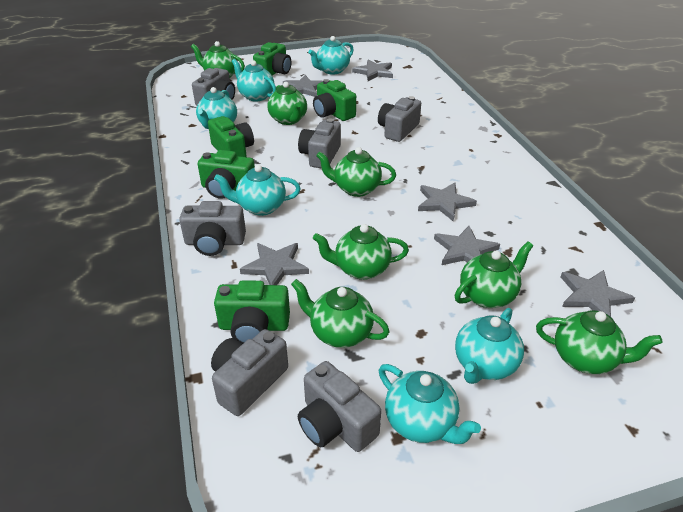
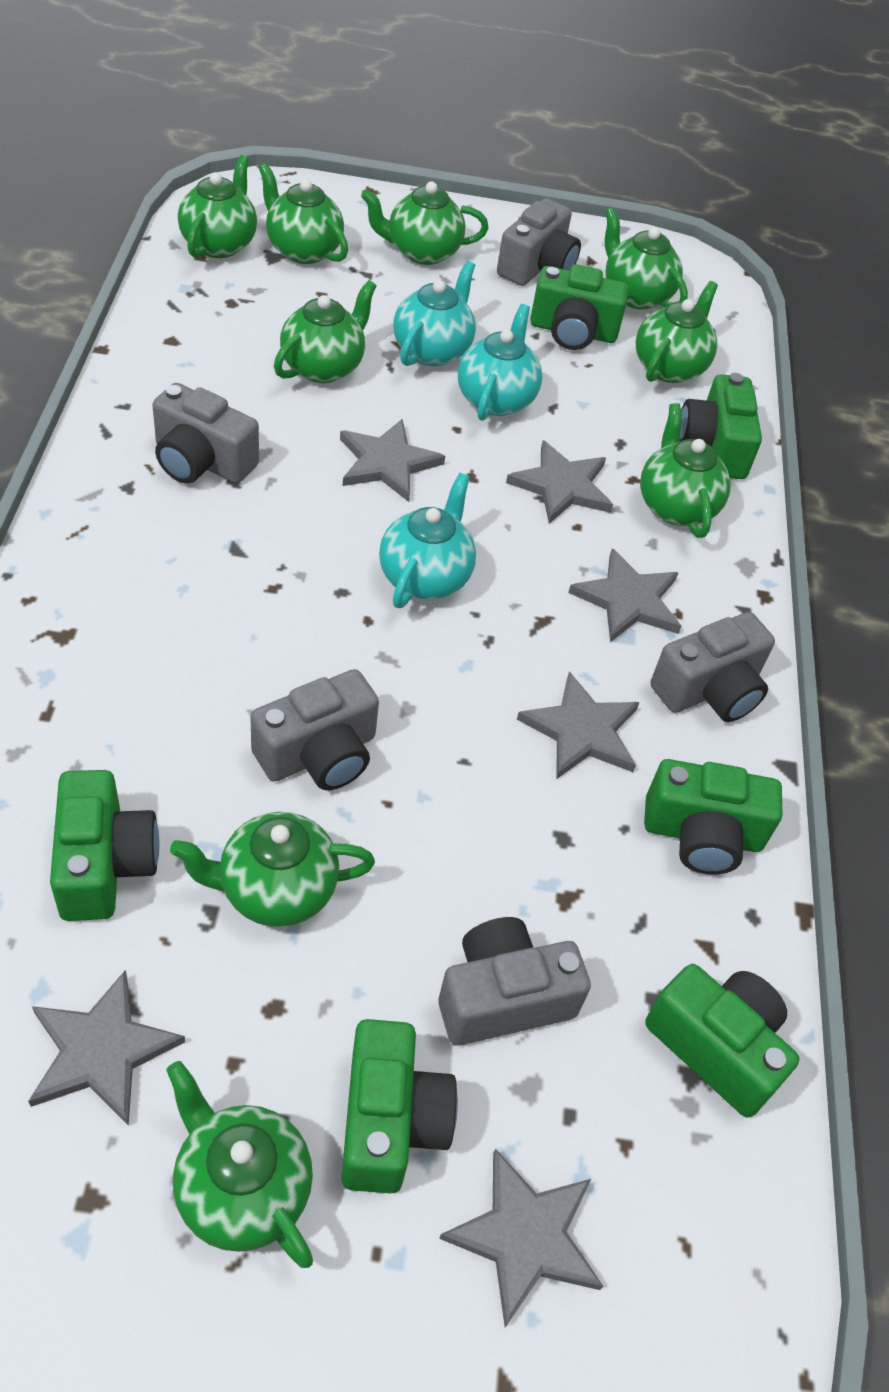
green camera: 5 -> 6
green teapot: 7 -> 9
grey camera: 6 -> 5
turquoise teapot: 6 -> 3

